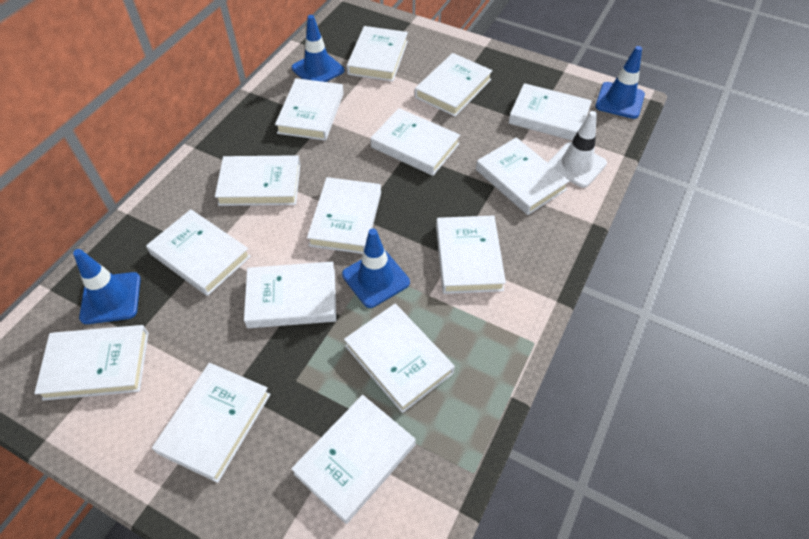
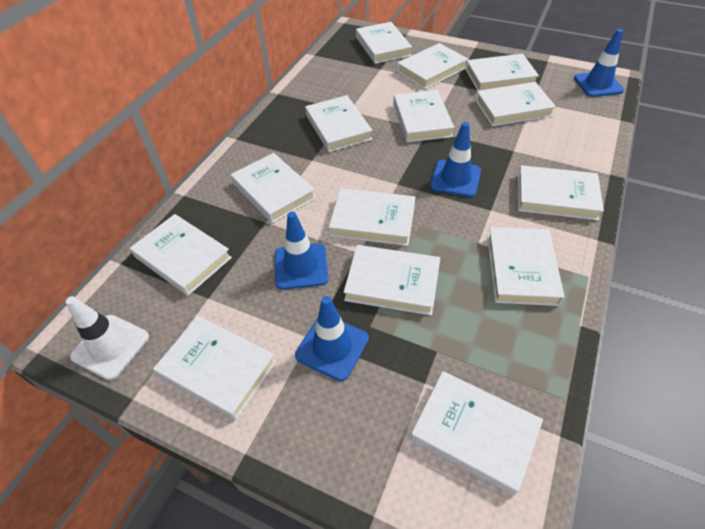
white book: 15 -> 14

